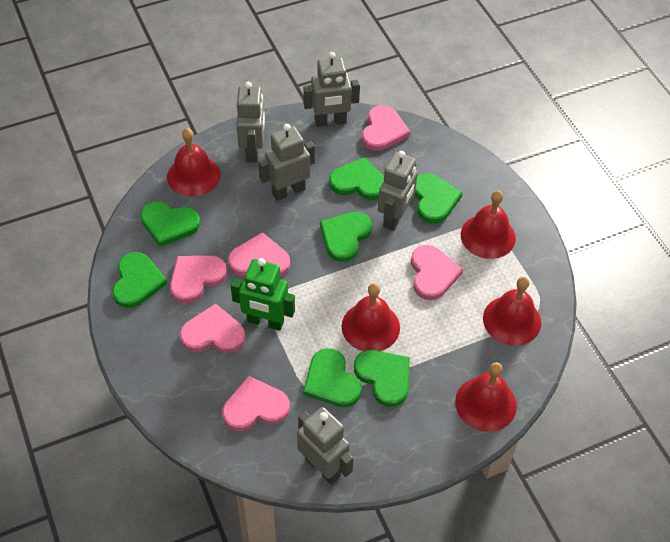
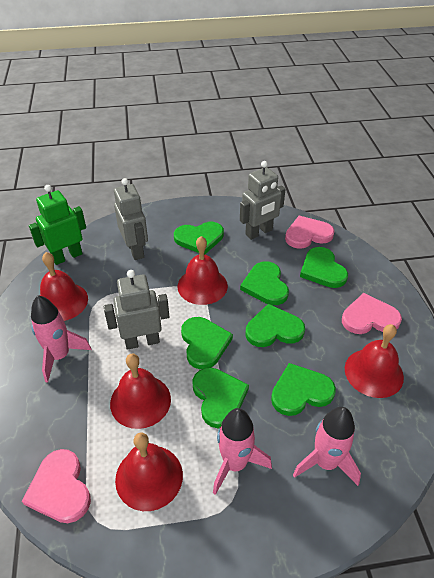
grey robot: 5 -> 3
pink heart: 6 -> 3
pink rocket: 0 -> 3

